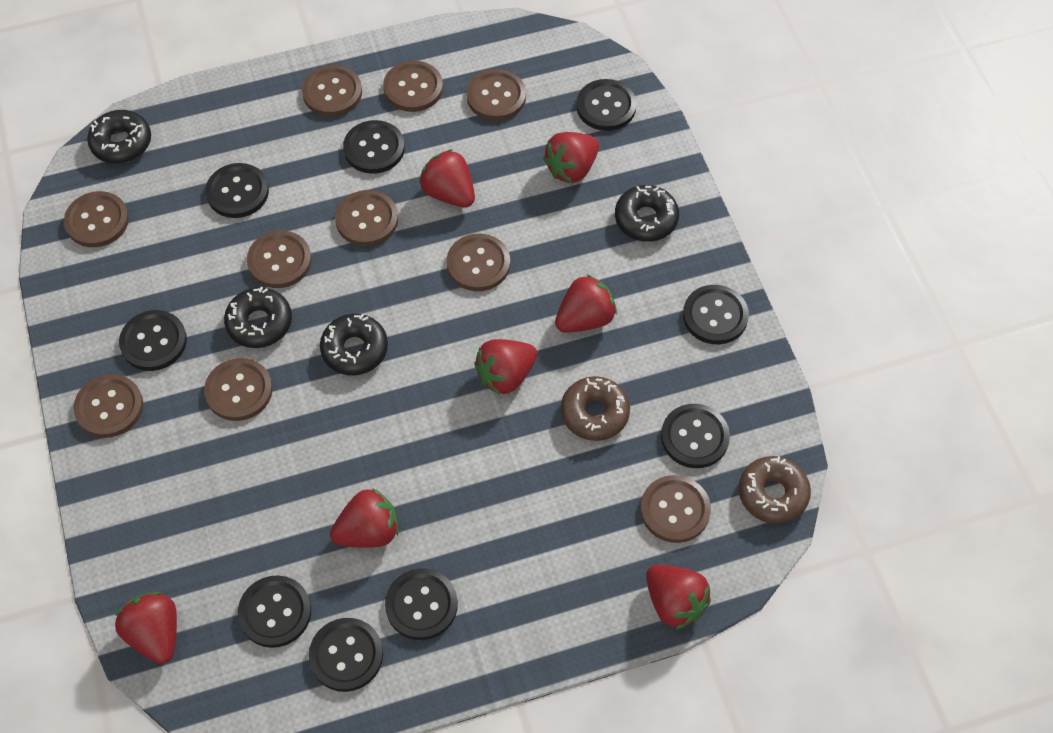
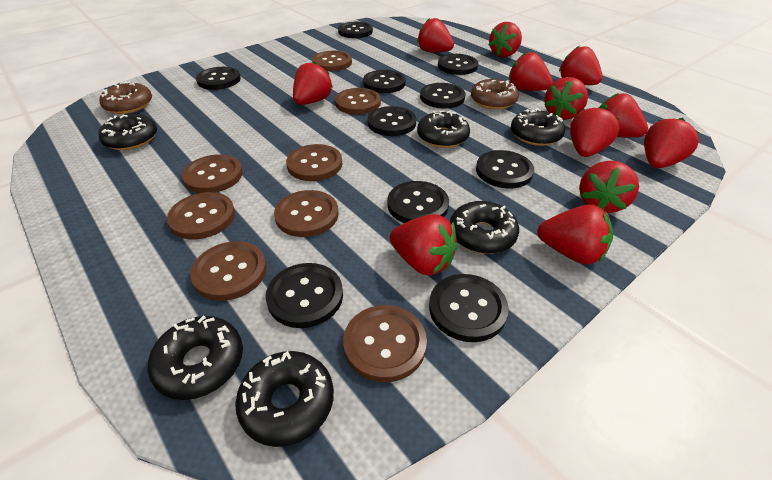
black button: 9 -> 10
black donut: 4 -> 6
brown button: 10 -> 8
red strawberry: 7 -> 12

